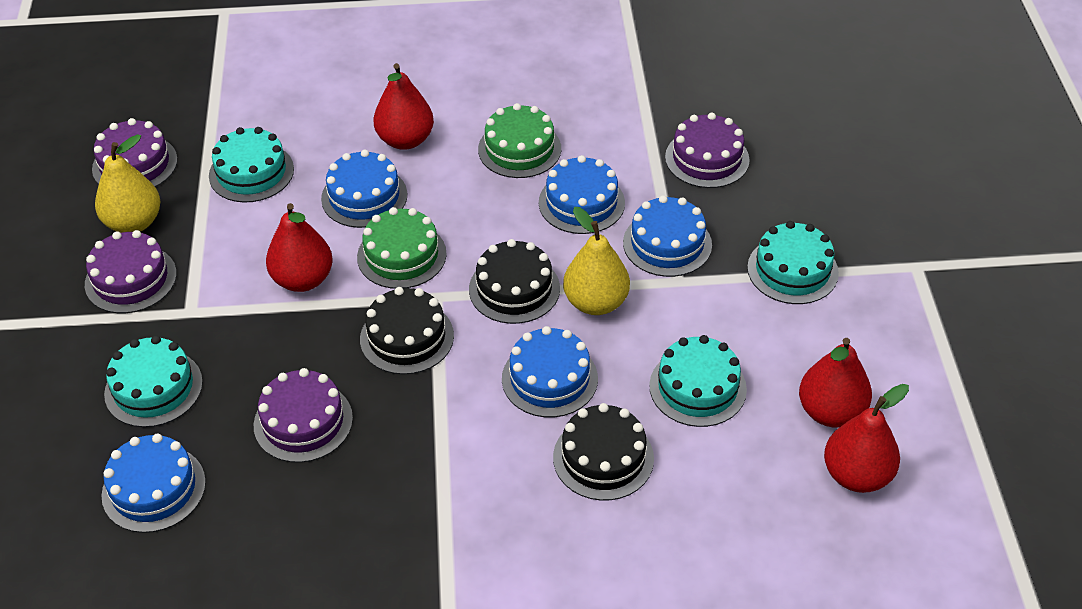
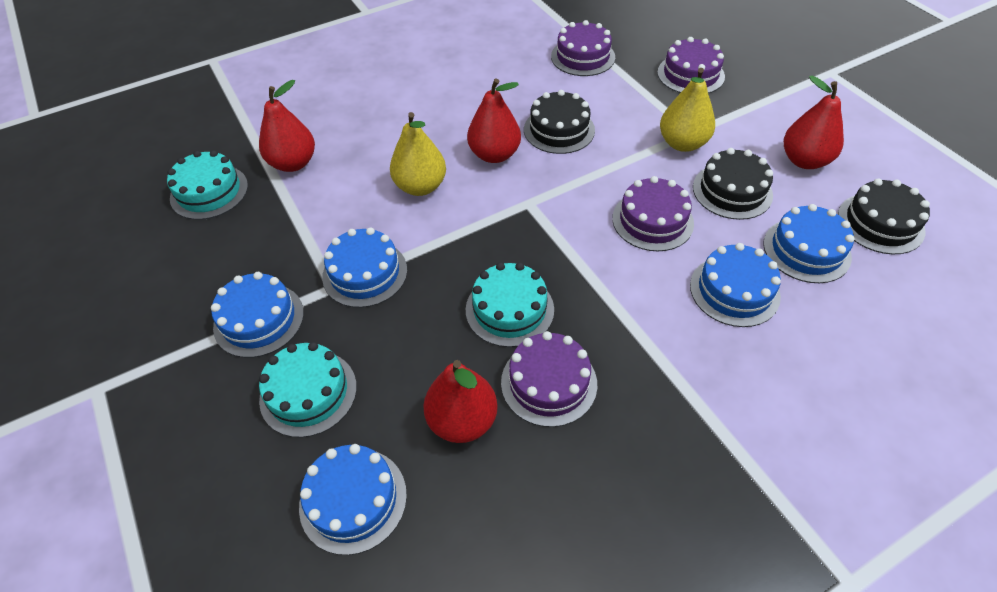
green cake: 2 -> 0
turquoise cake: 4 -> 3

